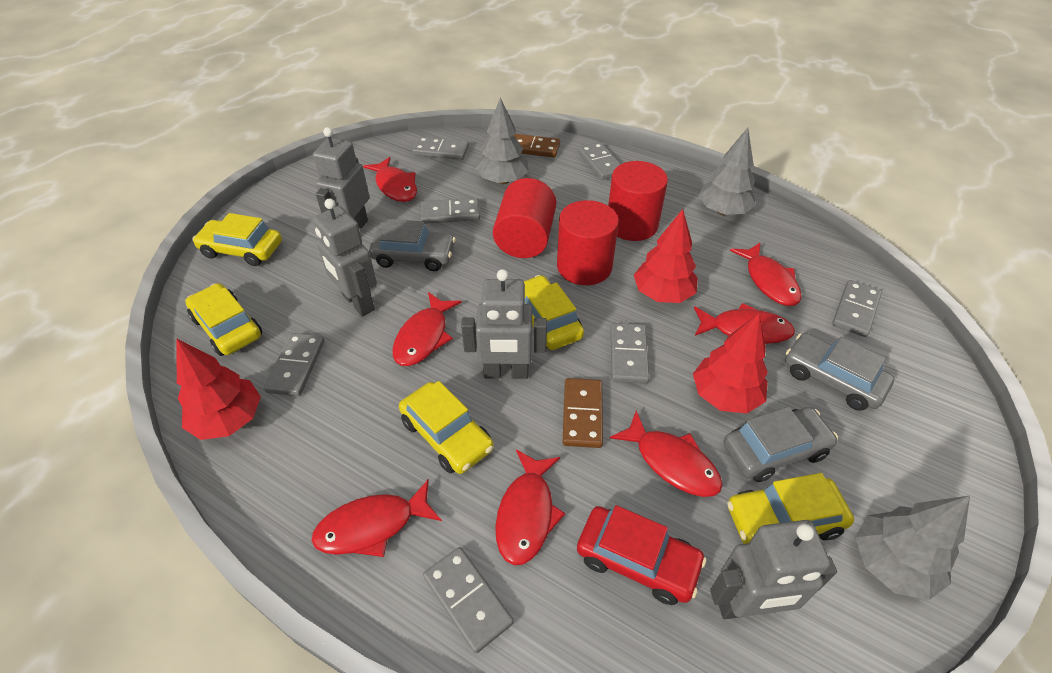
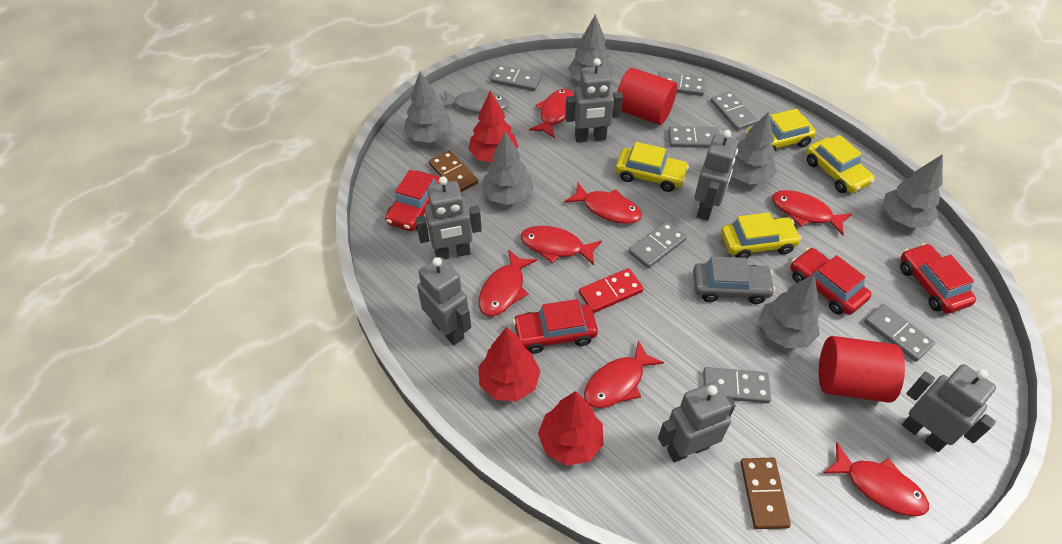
grey car: 3 -> 1
grey fish: 0 -> 1
grey robot: 4 -> 6
grey tree: 3 -> 6
red car: 1 -> 4
red cylinder: 3 -> 2
red domino: 0 -> 1
yellow car: 5 -> 4

